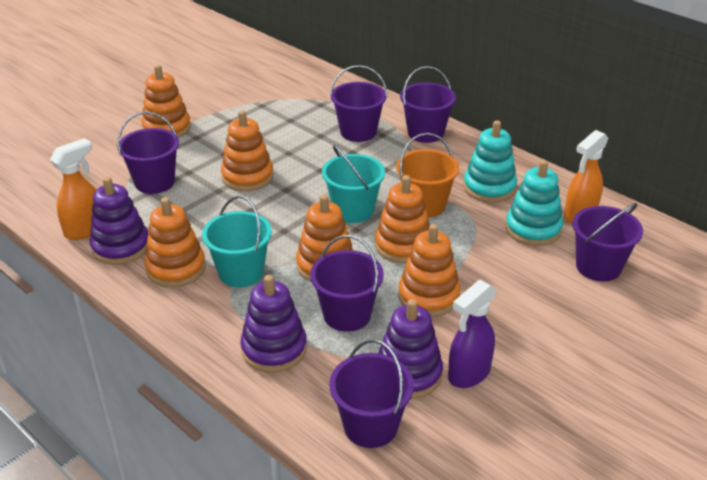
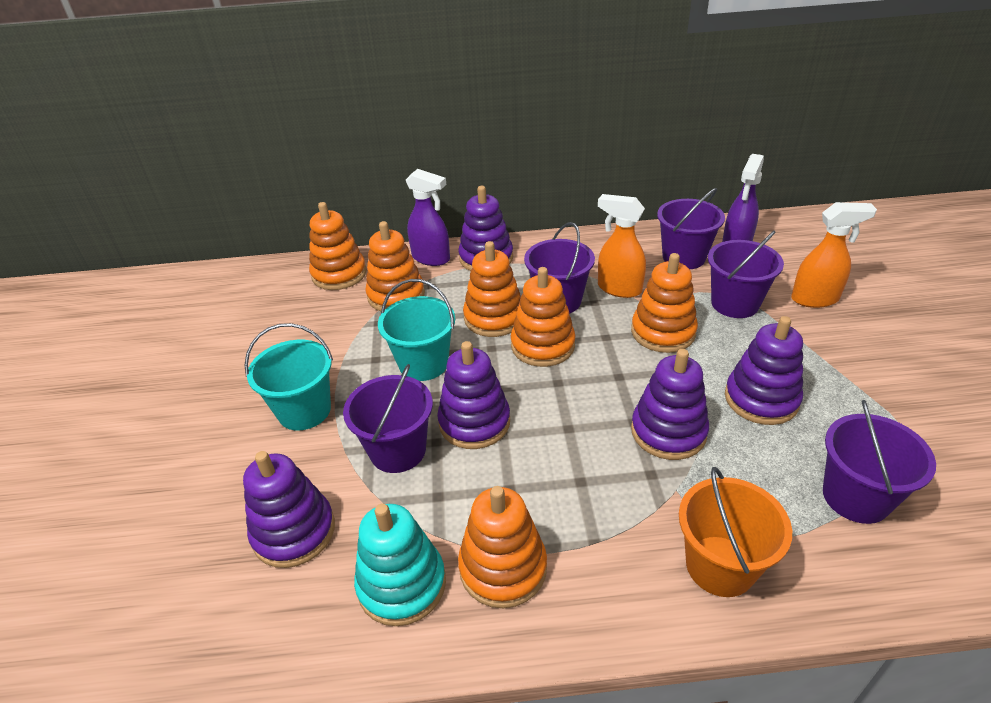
purple bucket: 6 -> 5
purple spray bottle: 1 -> 2
purple stacking toy: 3 -> 5
turquoise stacking toy: 2 -> 1

